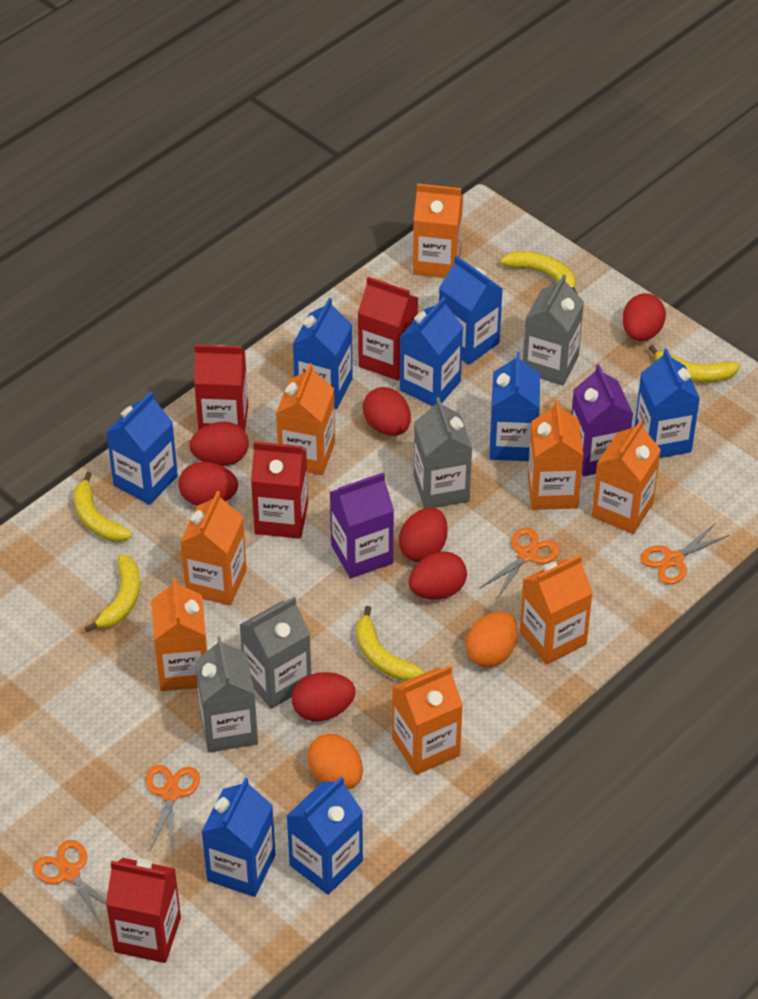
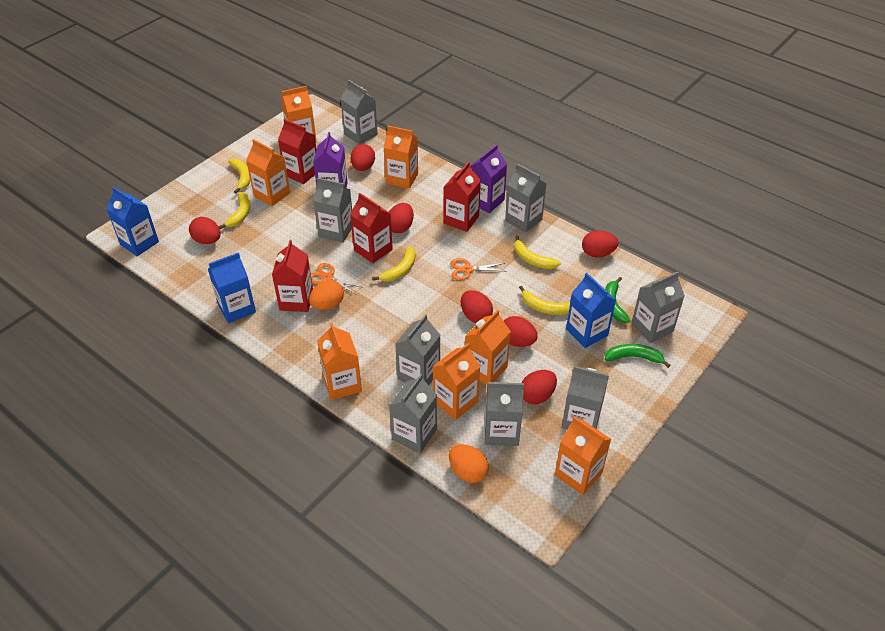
blue carton: 8 -> 3
green banana: 0 -> 2
grey carton: 4 -> 8
orange carton: 8 -> 7
orange scissors: 4 -> 2

